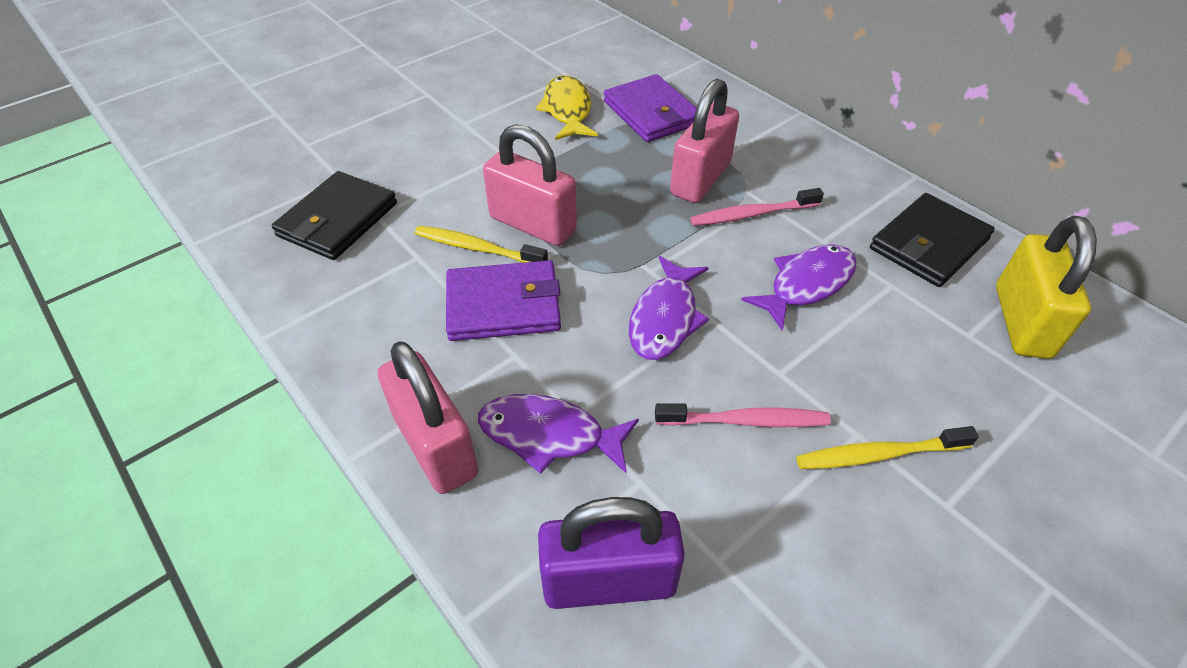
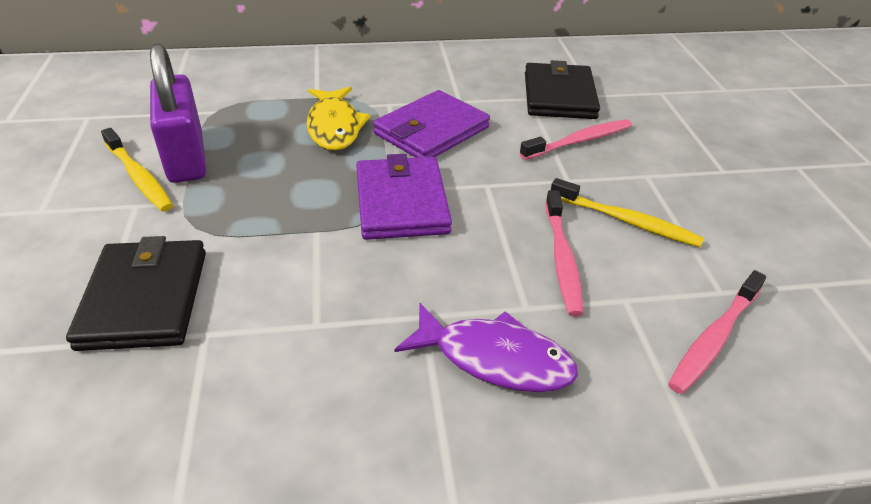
pink padlock: 3 -> 0
pink toothbrush: 2 -> 3
purple fish: 3 -> 1
yellow padlock: 1 -> 0

